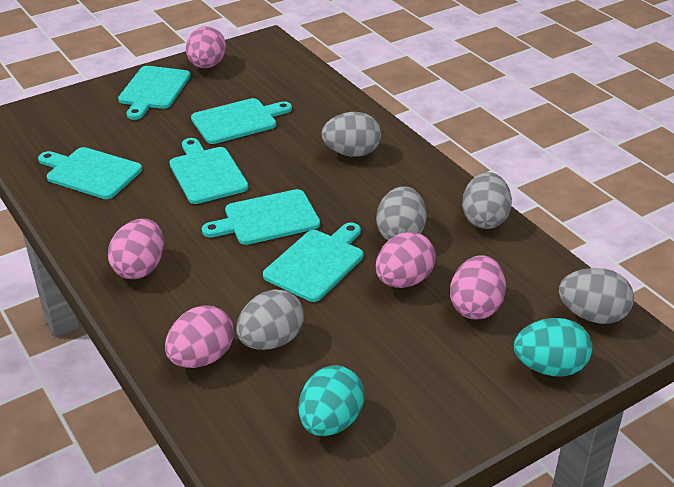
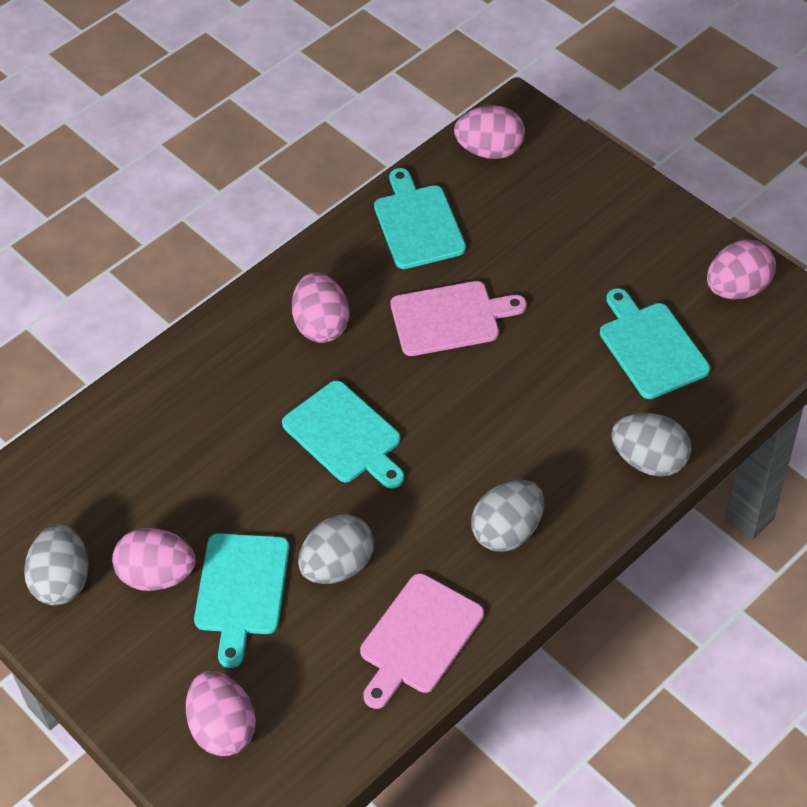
grey egg: 5 -> 4
pink cutting board: 0 -> 2
turquoise cutting board: 6 -> 4
turquoise egg: 2 -> 0

